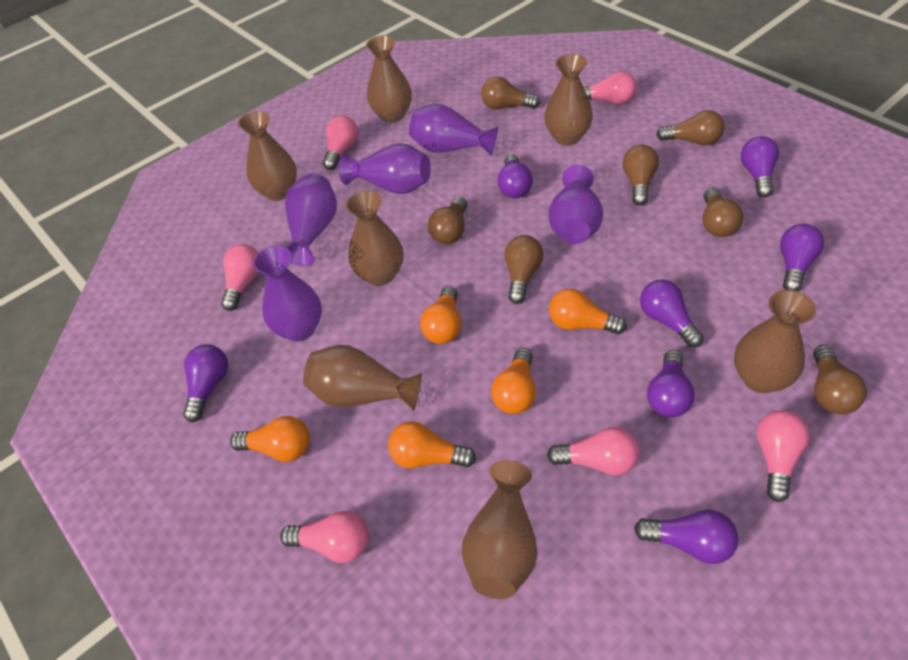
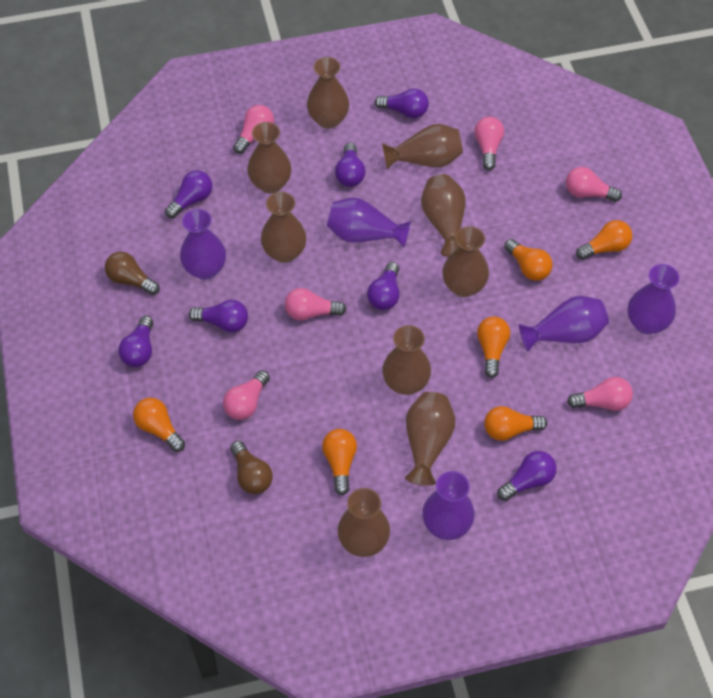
brown light bulb: 7 -> 2
brown vase: 7 -> 9
orange light bulb: 5 -> 6

